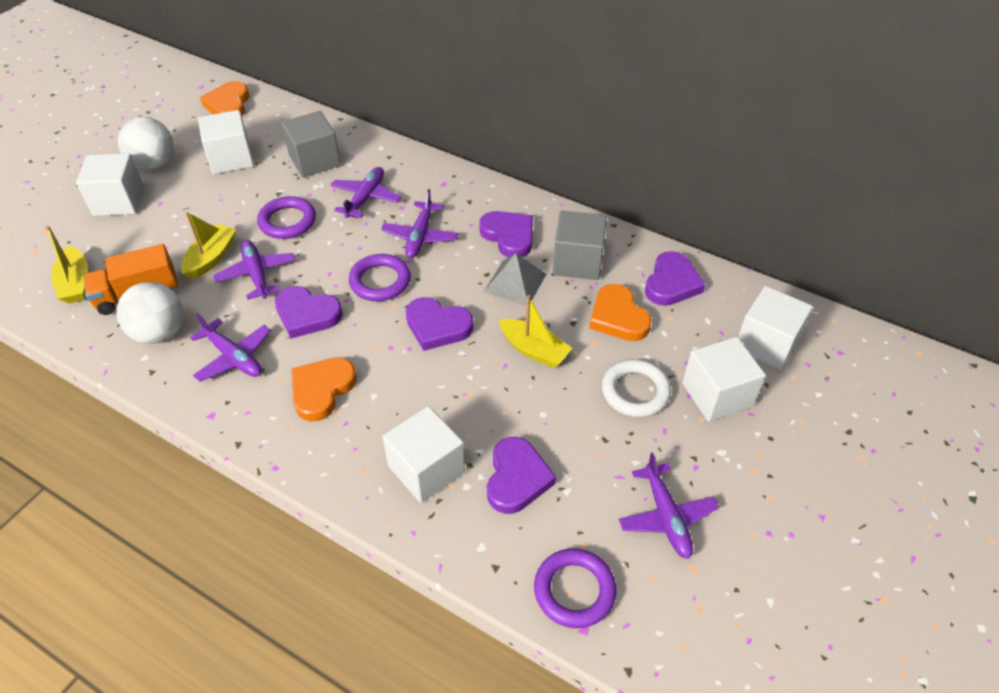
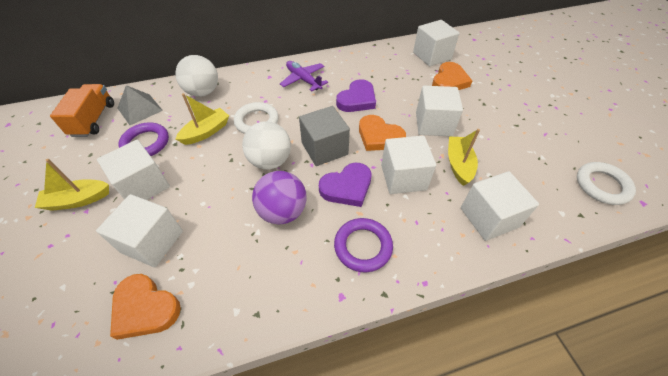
grey cube: 2 -> 1
purple ball: 0 -> 1
purple heart: 5 -> 2
purple plane: 5 -> 1
purple ring: 3 -> 2
white cube: 5 -> 6
white ring: 1 -> 2

